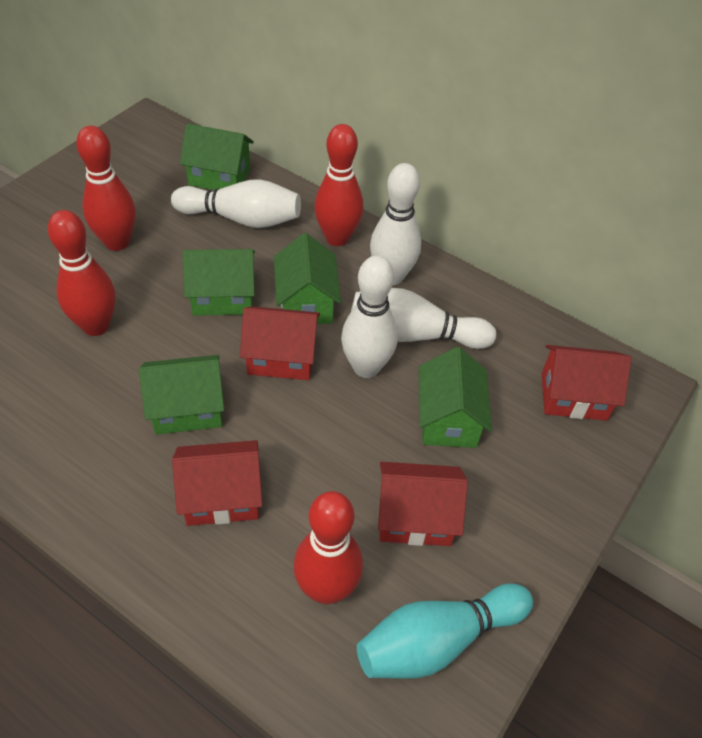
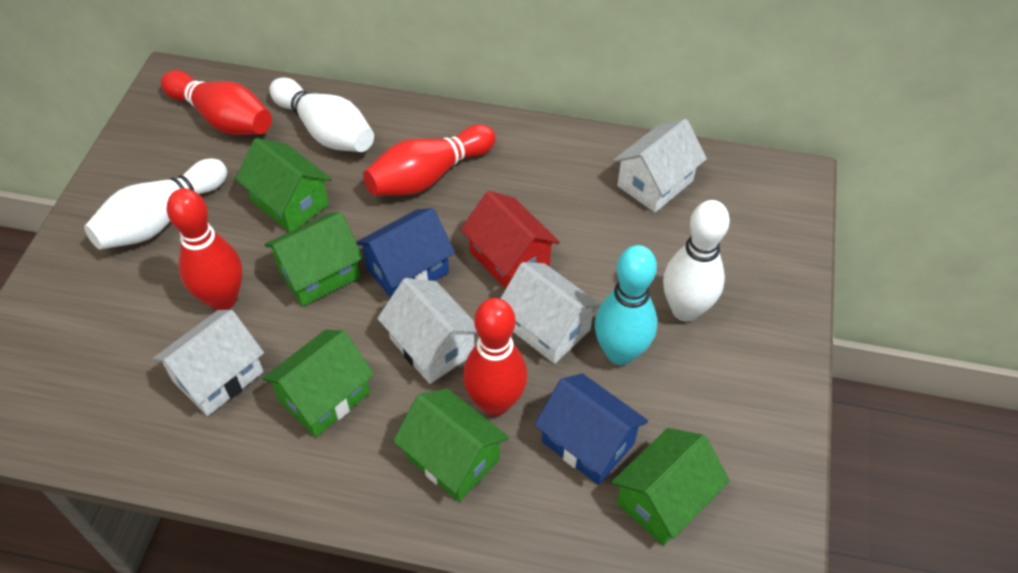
blue house: 0 -> 2
red house: 4 -> 1
white bowling pin: 4 -> 3
white house: 0 -> 4

